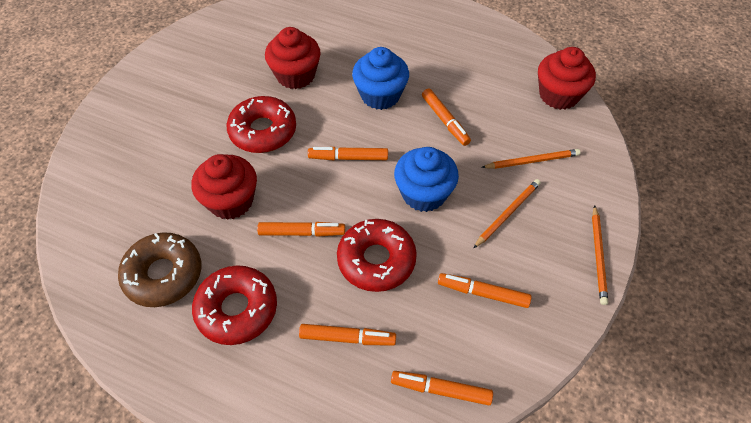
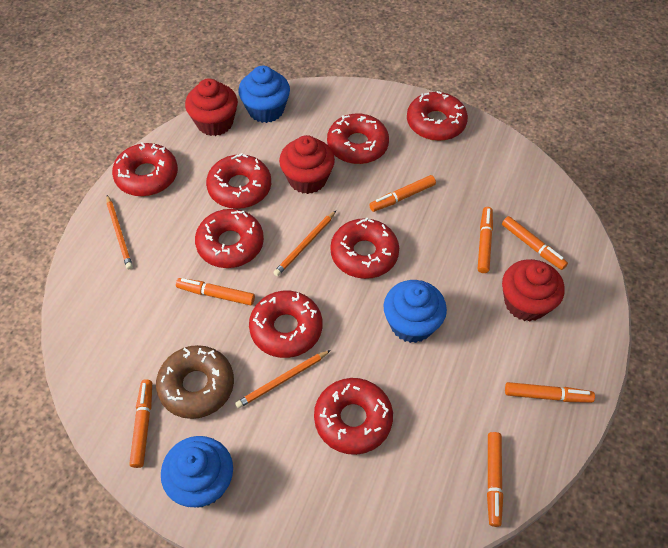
blue cupcake: 2 -> 3
orange marker: 6 -> 7
red donut: 3 -> 8

